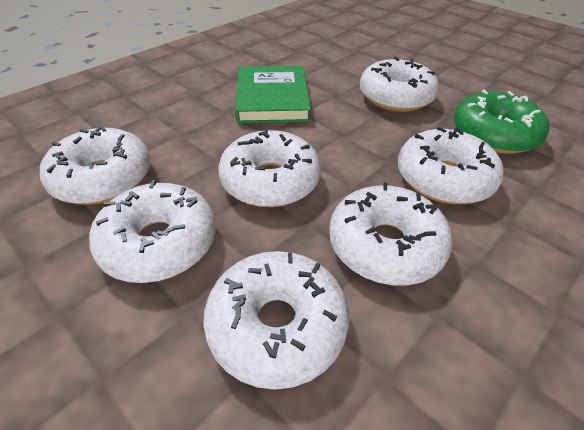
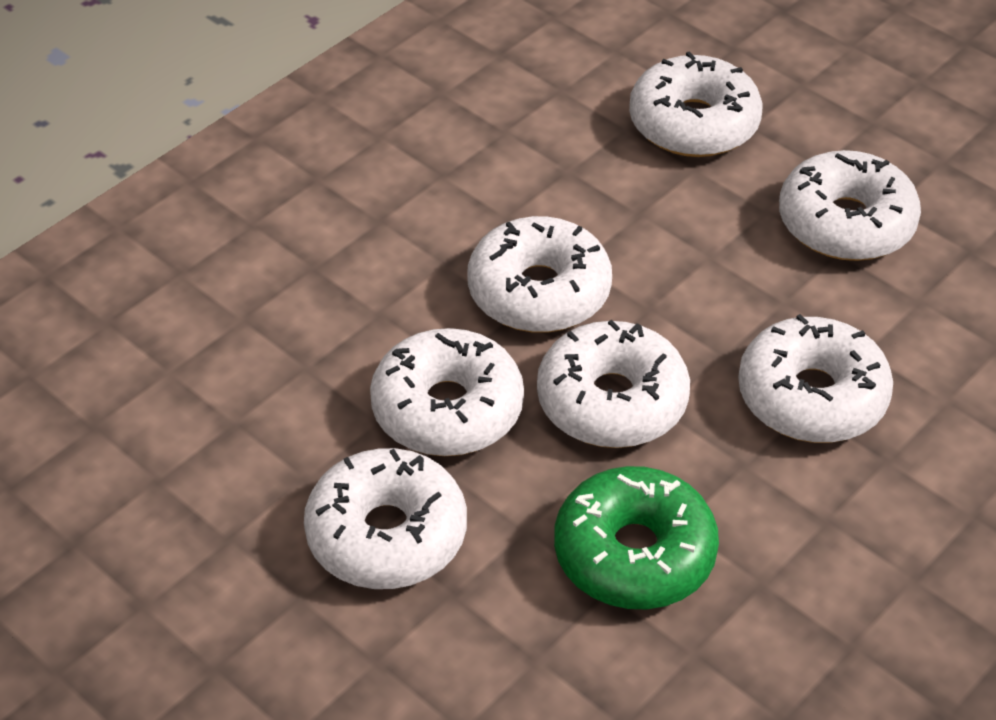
green book: 1 -> 0

